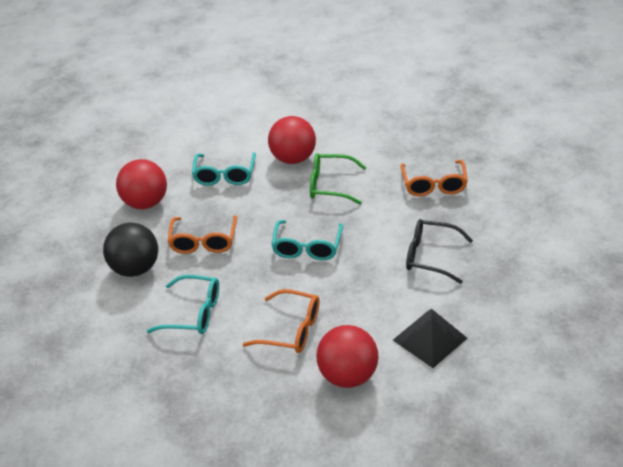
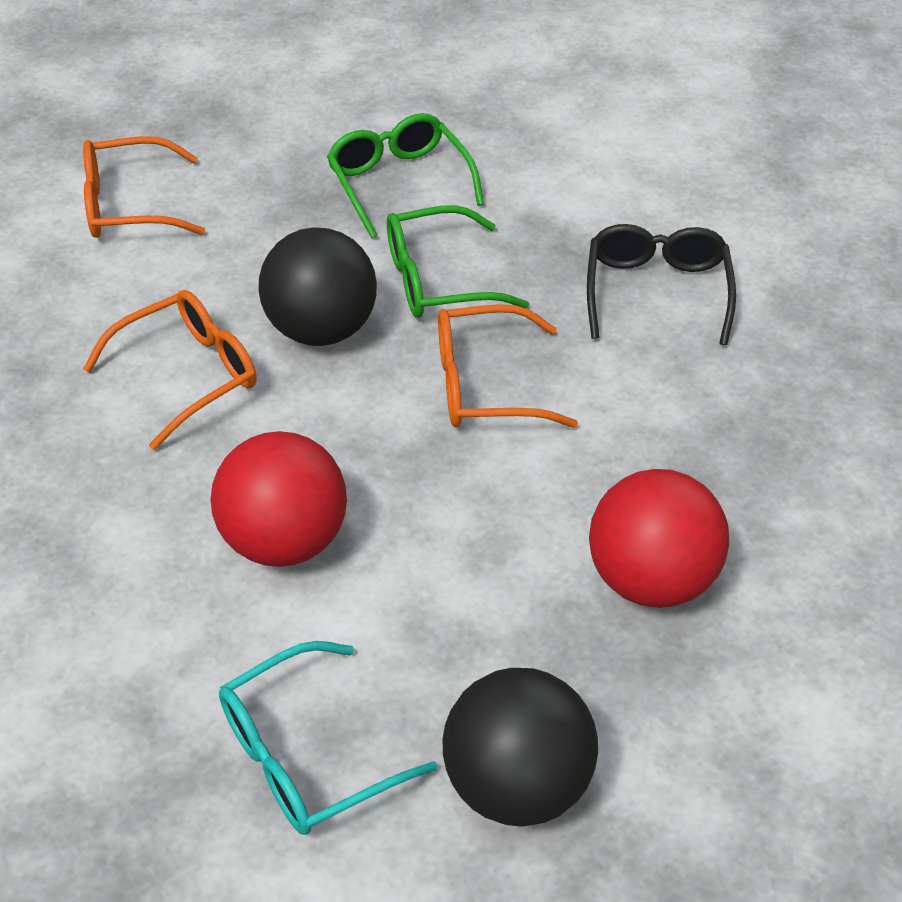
black ball: 1 -> 2
black pyramid: 1 -> 0
green glasses: 1 -> 2
red ball: 3 -> 2
turquoise glasses: 3 -> 1

